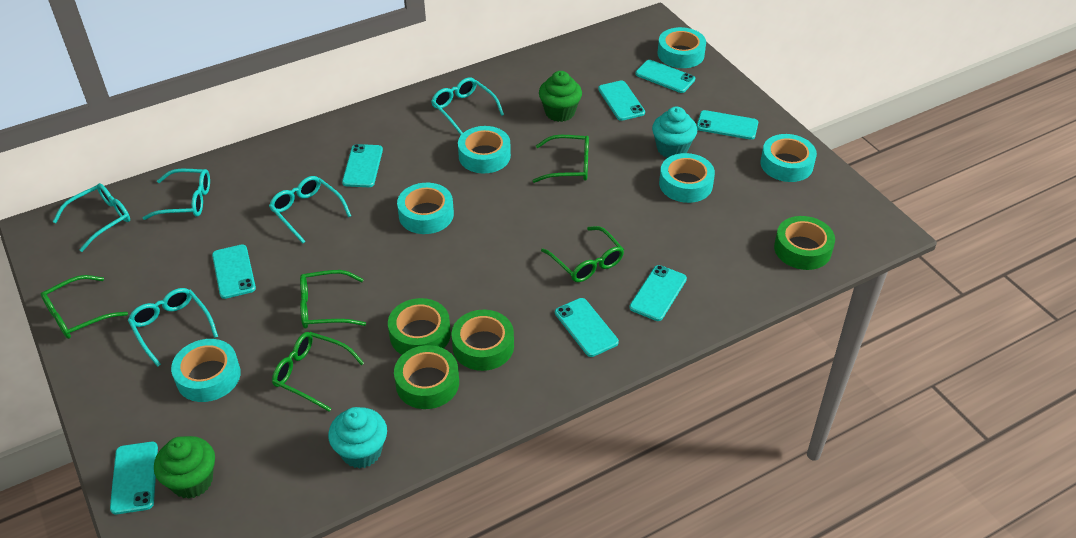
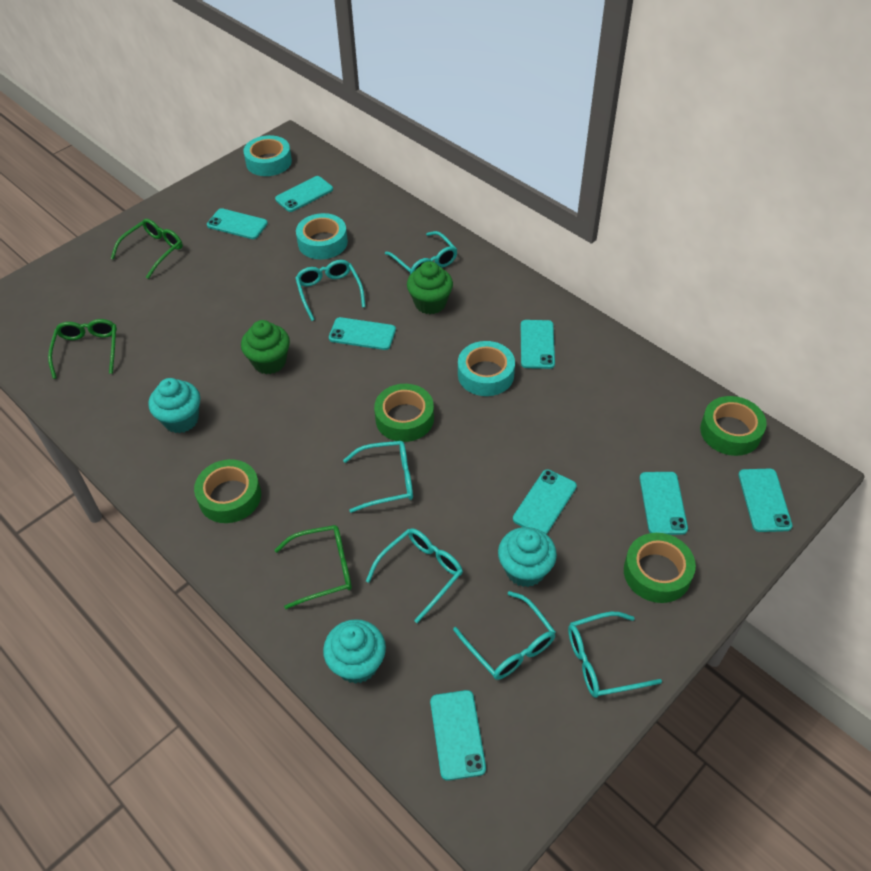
green glasses: 5 -> 3
turquoise cupcake: 2 -> 3
turquoise glasses: 5 -> 6
turquoise tape: 6 -> 3

